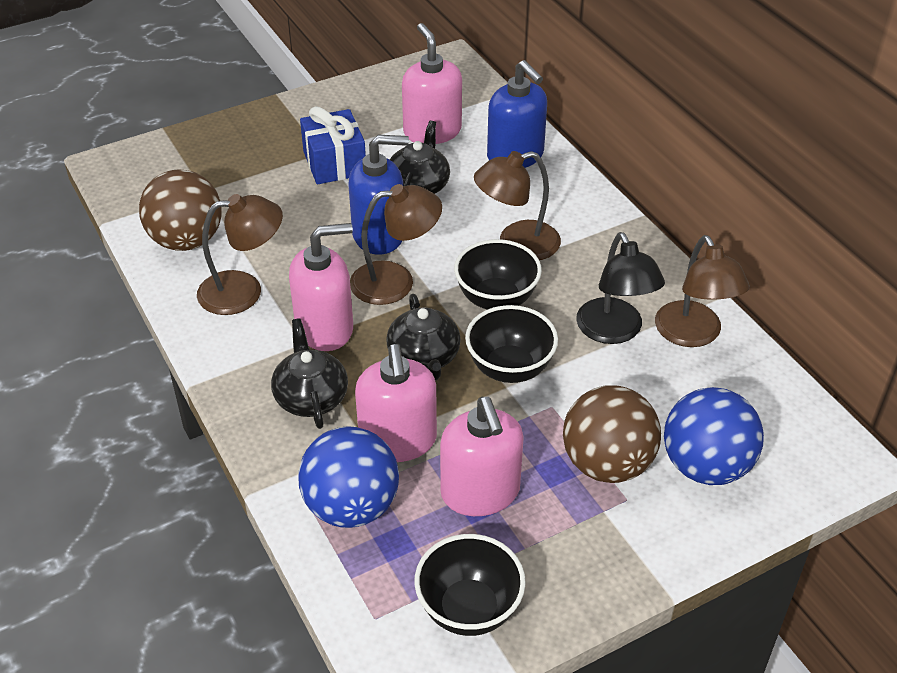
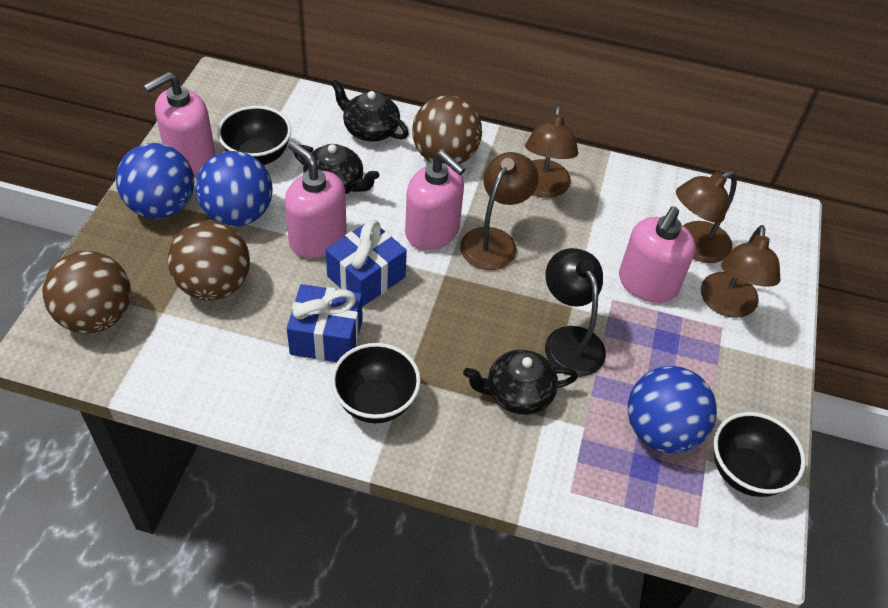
blue ball: 2 -> 3
blue gift: 1 -> 2
blue soap dispenser: 2 -> 0
brown ball: 2 -> 3

